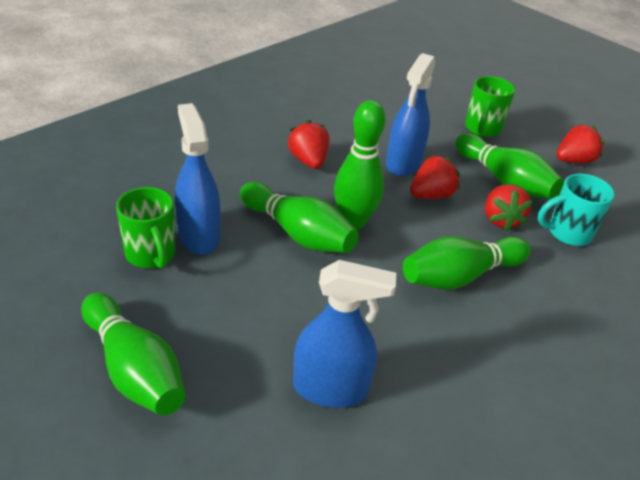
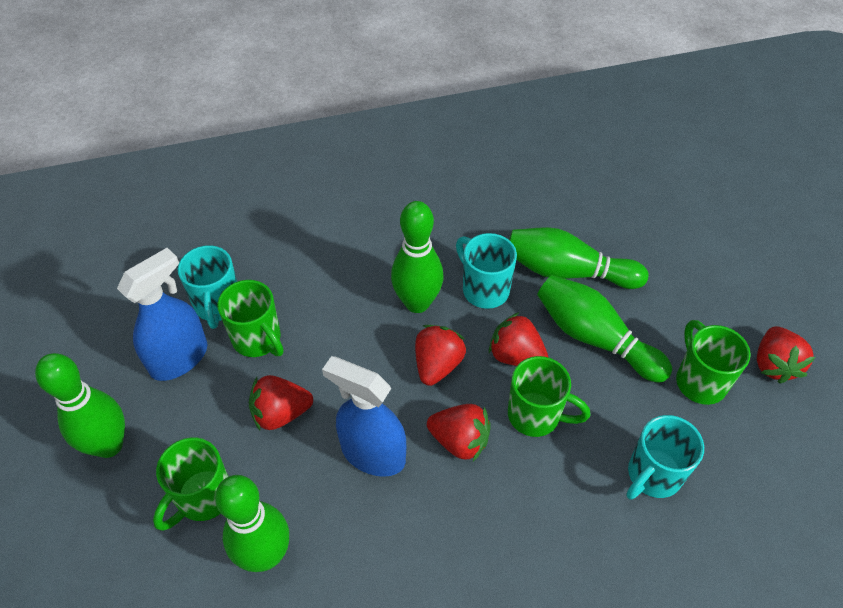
blue spray bottle: 3 -> 2
green mug: 2 -> 4
red strawberry: 4 -> 5
turquoise mug: 1 -> 3

